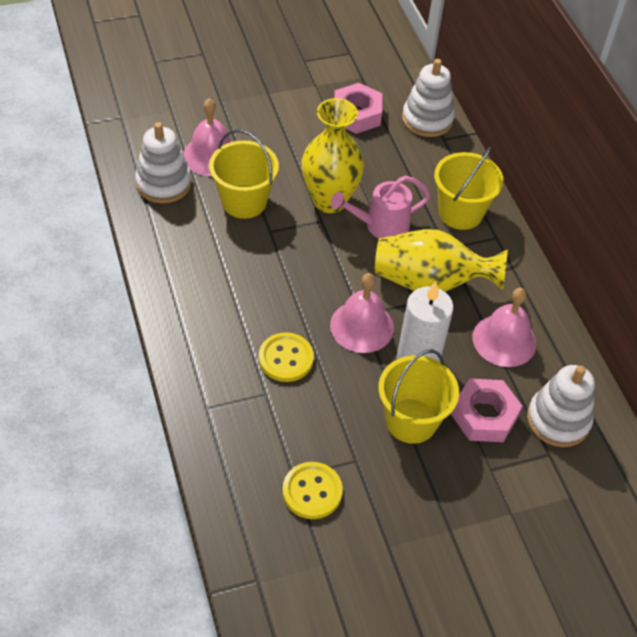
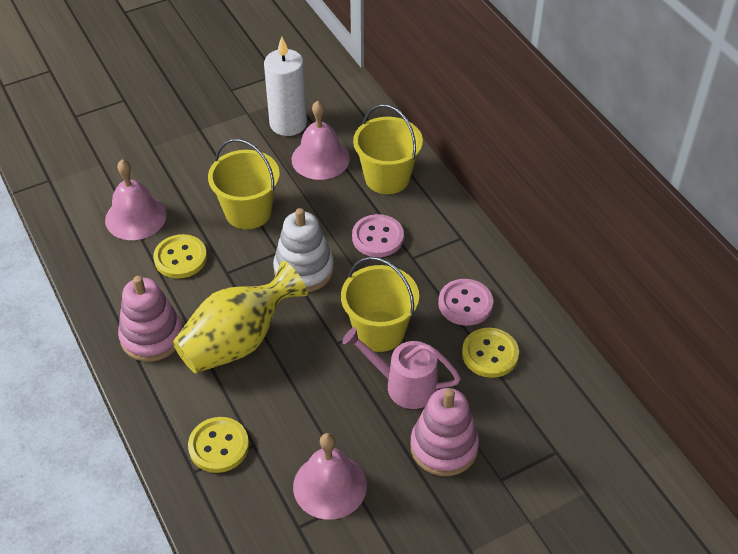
pink button: 0 -> 2
pink nut: 2 -> 0
pink stacking toy: 0 -> 2
white stacking toy: 3 -> 1
yellow button: 2 -> 3
yellow vase: 2 -> 1

